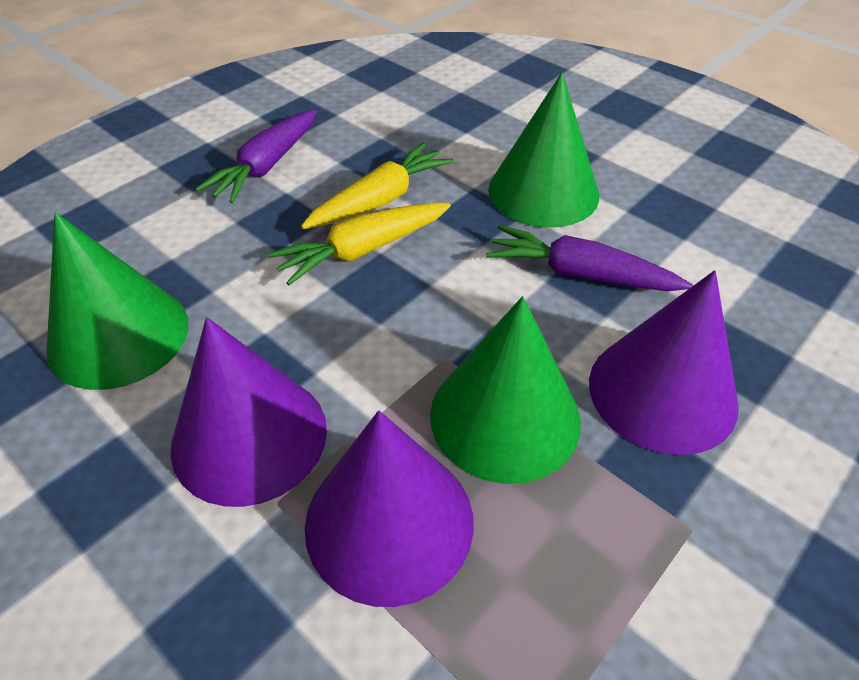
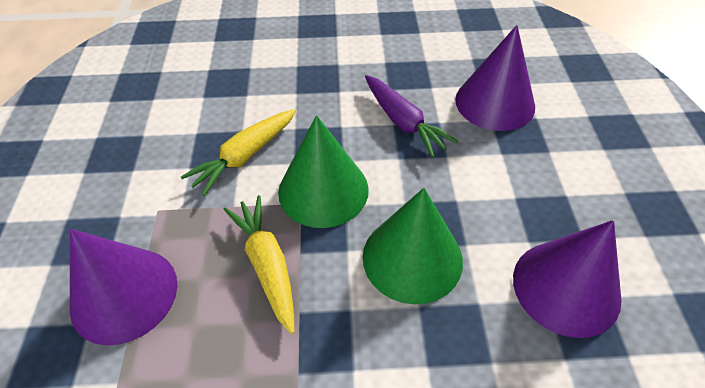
green cone: 3 -> 2
purple carrot: 2 -> 1

